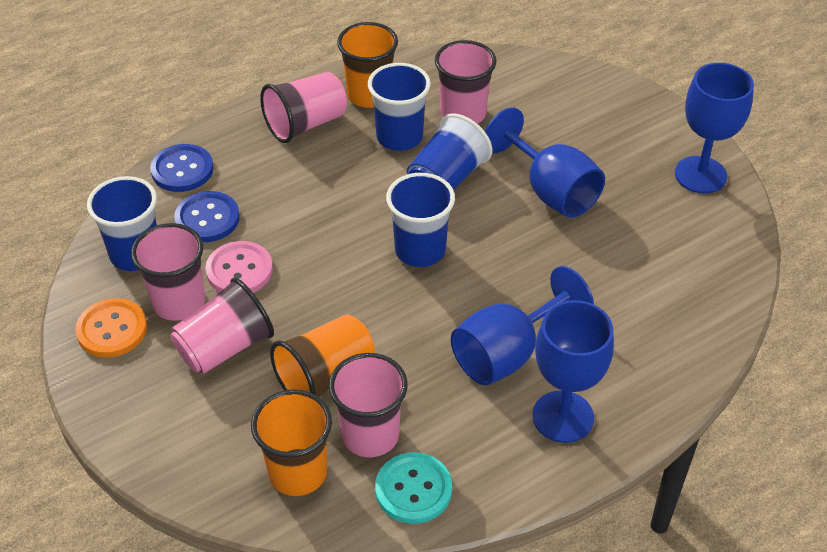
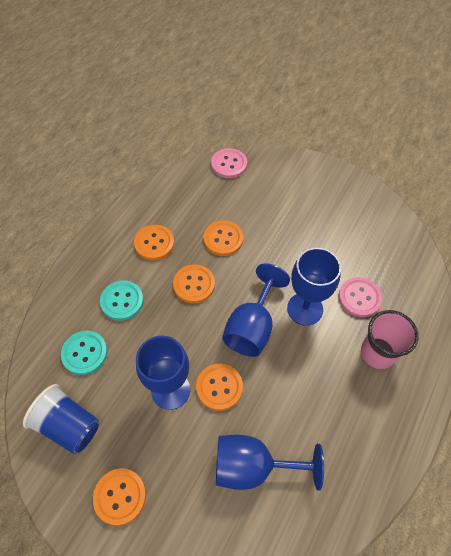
blue button: 2 -> 0
blue cup: 4 -> 1
orange button: 1 -> 5
orange cup: 3 -> 0
pink button: 1 -> 2
pink cup: 5 -> 1
turquoise button: 1 -> 2

